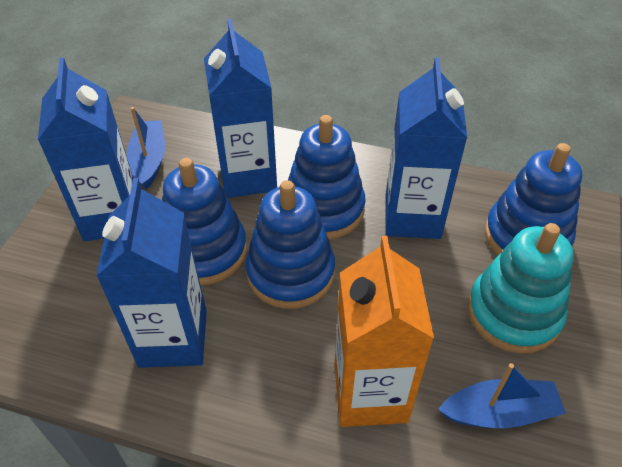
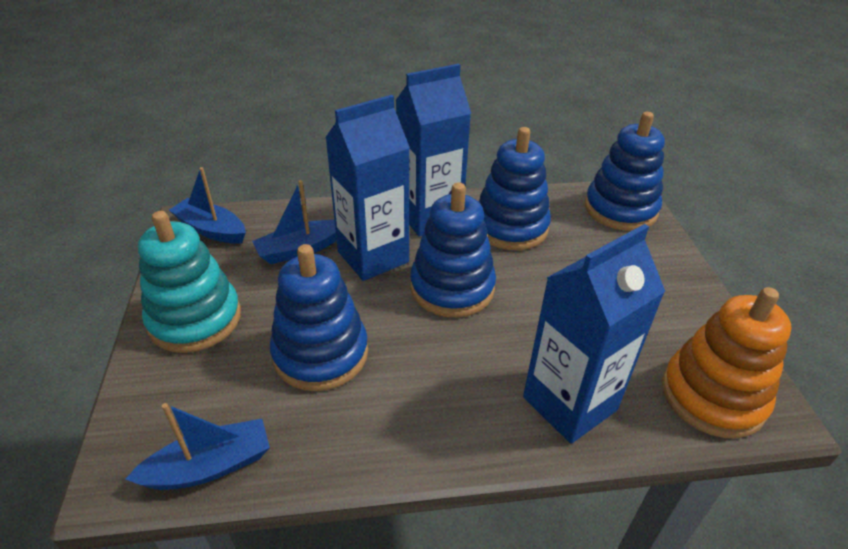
blue boat: 2 -> 3
blue carton: 4 -> 3
orange carton: 1 -> 0
orange stacking toy: 0 -> 1

